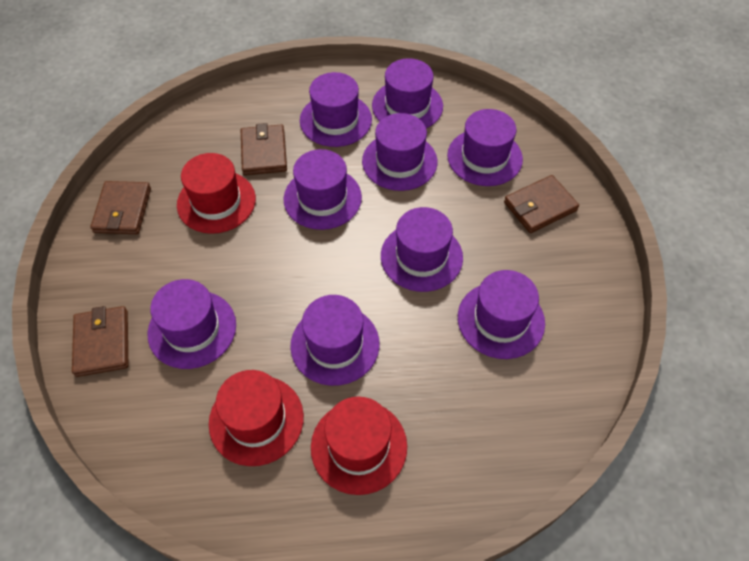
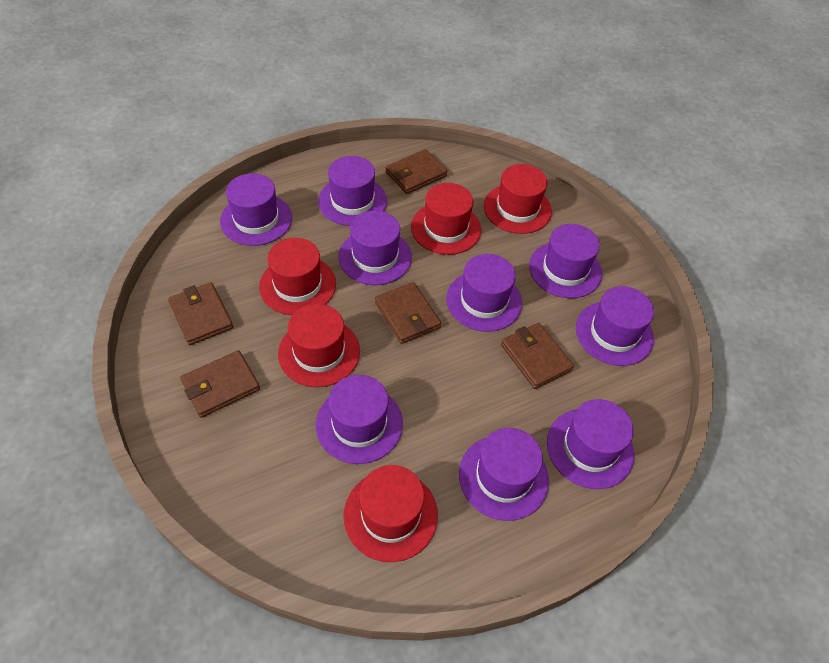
brown wallet: 4 -> 5
red hat: 3 -> 5

